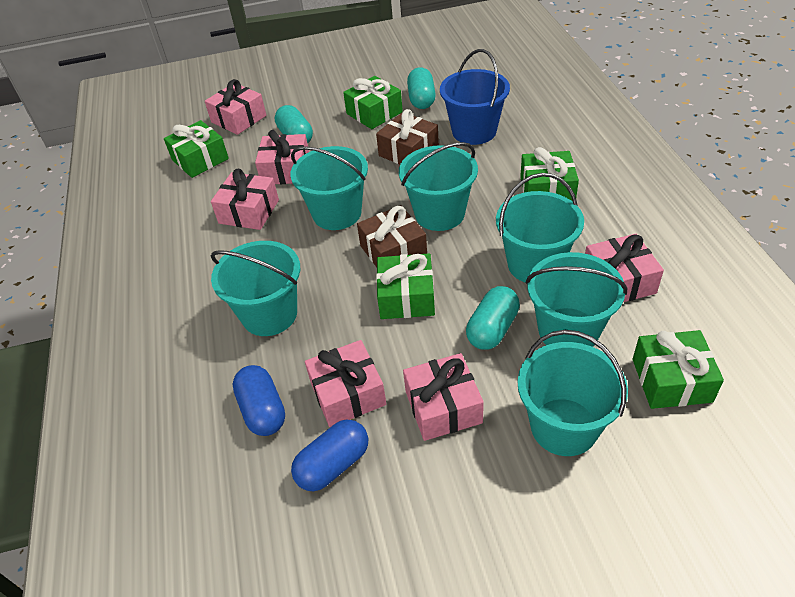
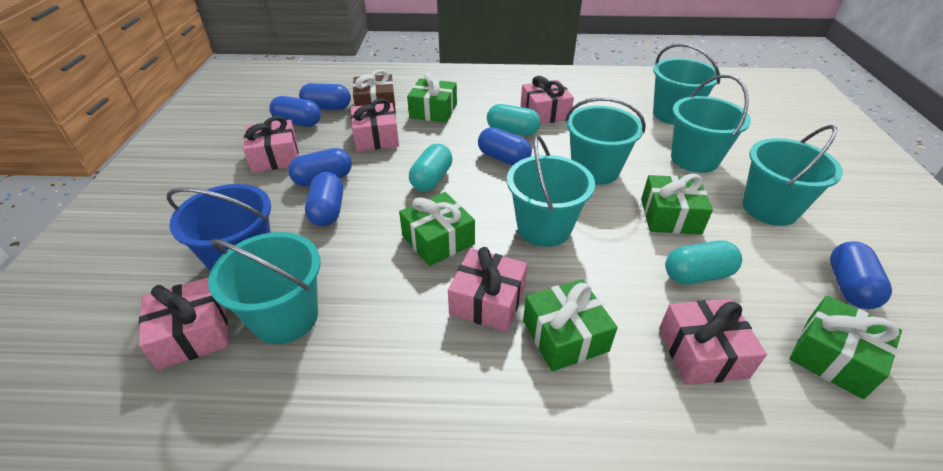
blue capsule: 2 -> 6
brown gift: 2 -> 1

